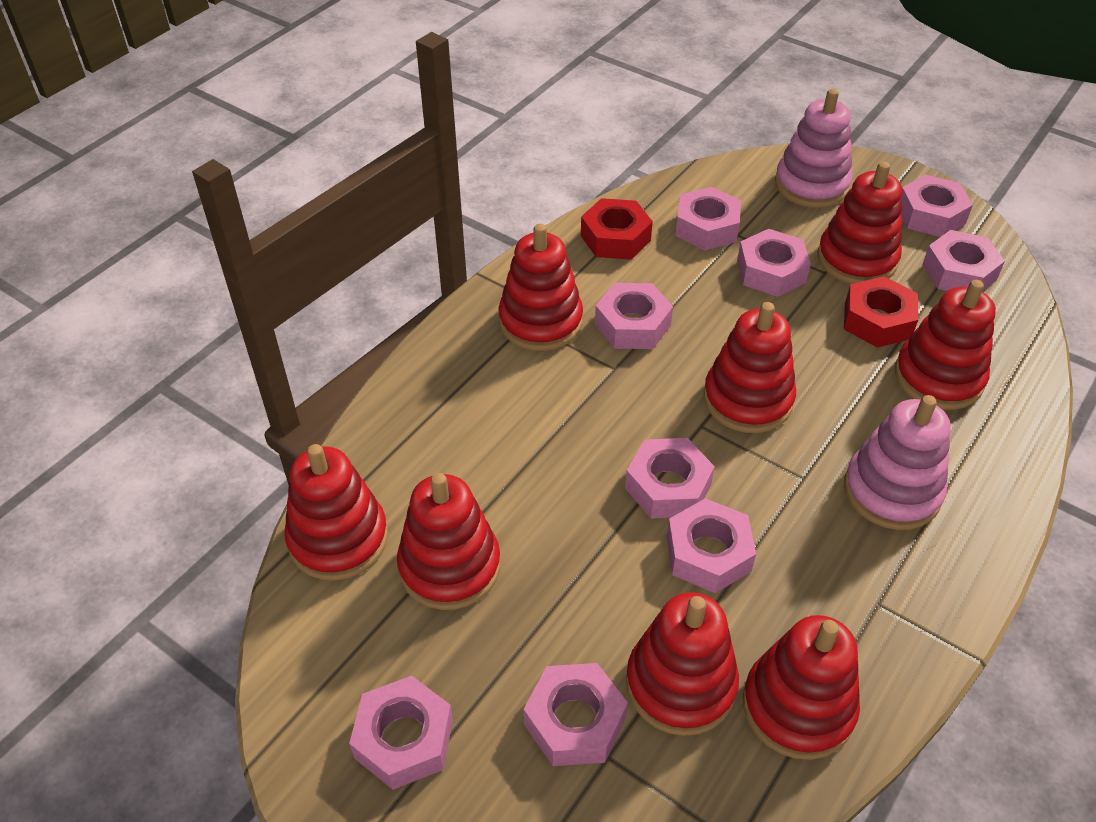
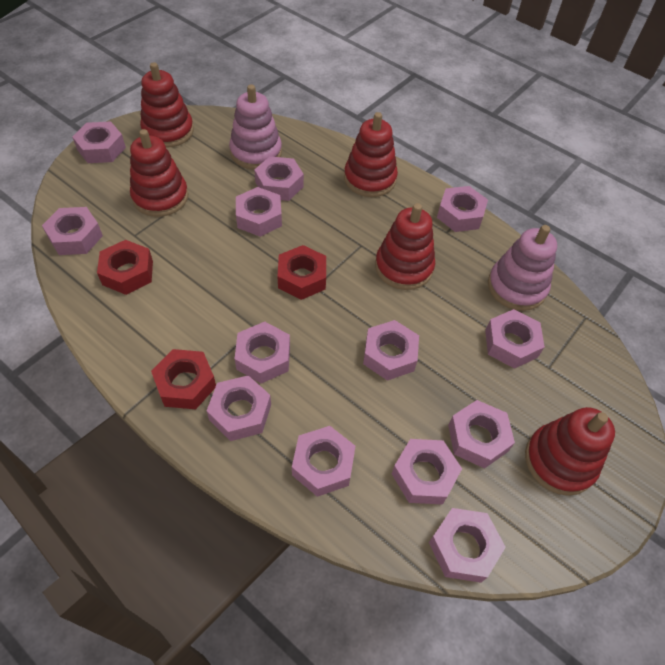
pink nut: 9 -> 13
red nut: 2 -> 3
red stacking toy: 8 -> 5

